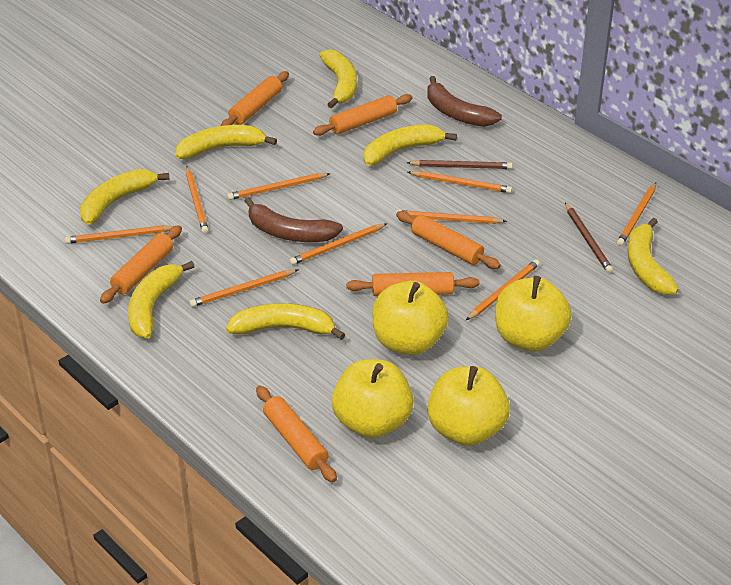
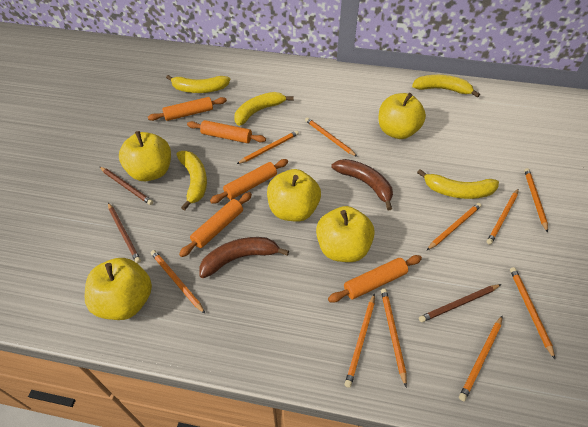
brown pencil: 2 -> 3
orange pencil: 9 -> 10
orange rolling pin: 6 -> 5
yellow apple: 4 -> 5
yellow banana: 7 -> 5

